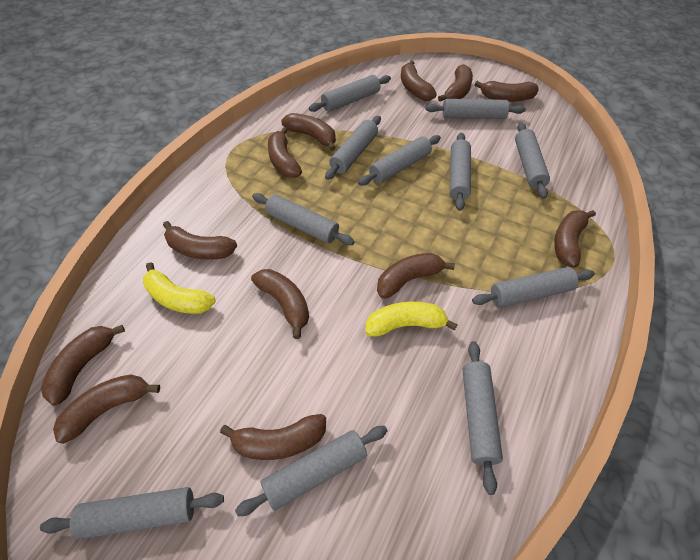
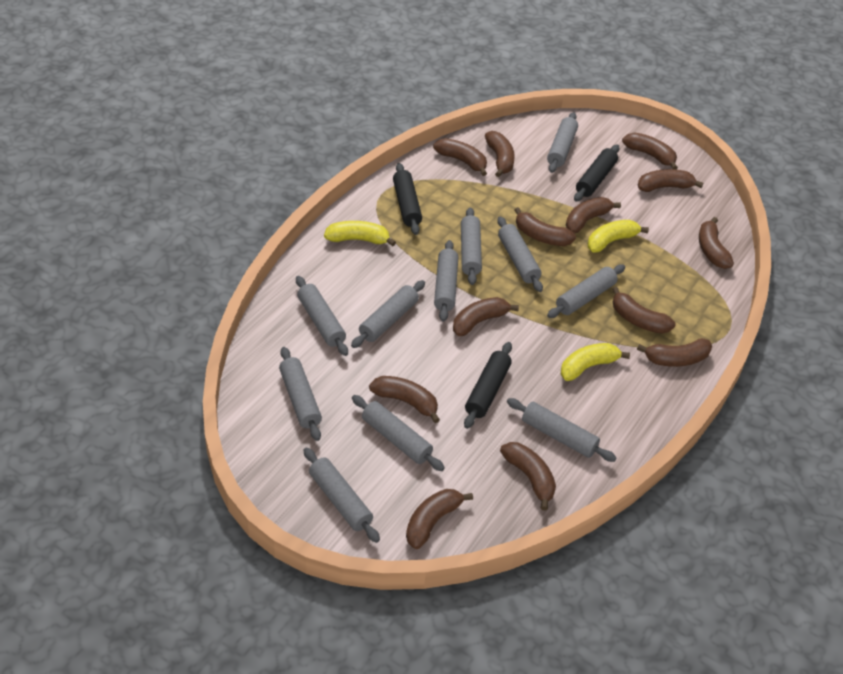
black rolling pin: 0 -> 3
brown banana: 12 -> 13
yellow banana: 2 -> 3

